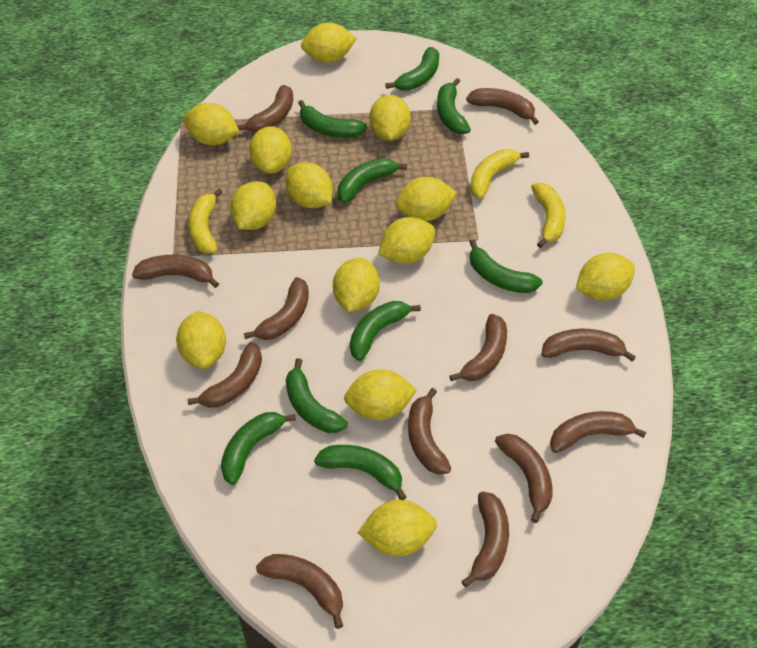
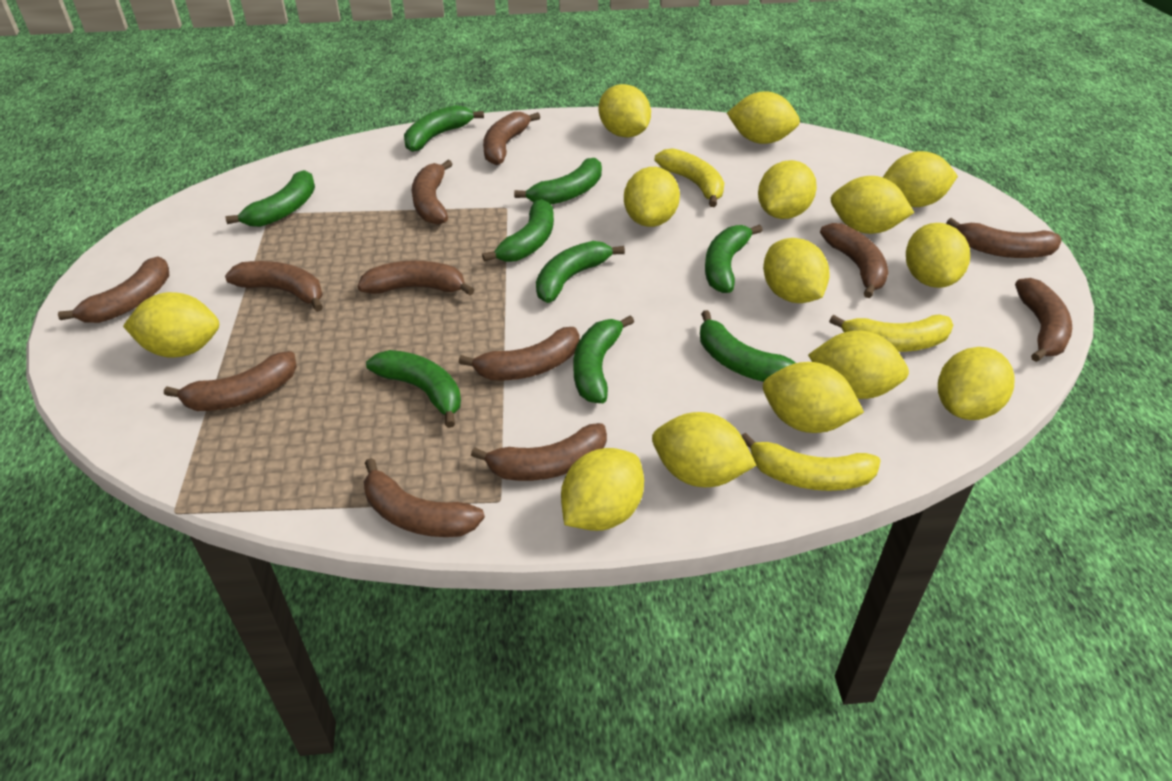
yellow lemon: 13 -> 14

